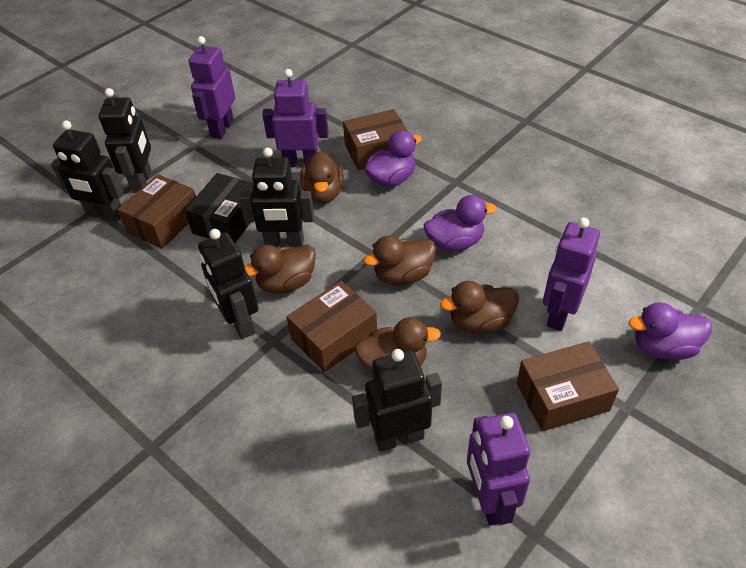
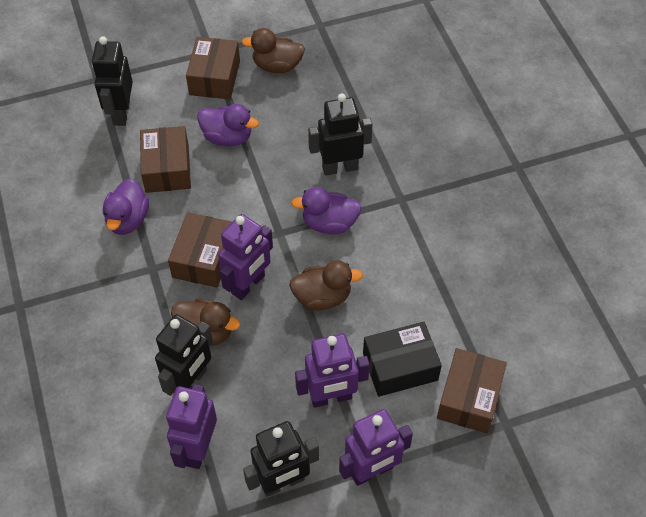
black robot: 5 -> 4
brown duck: 5 -> 3

